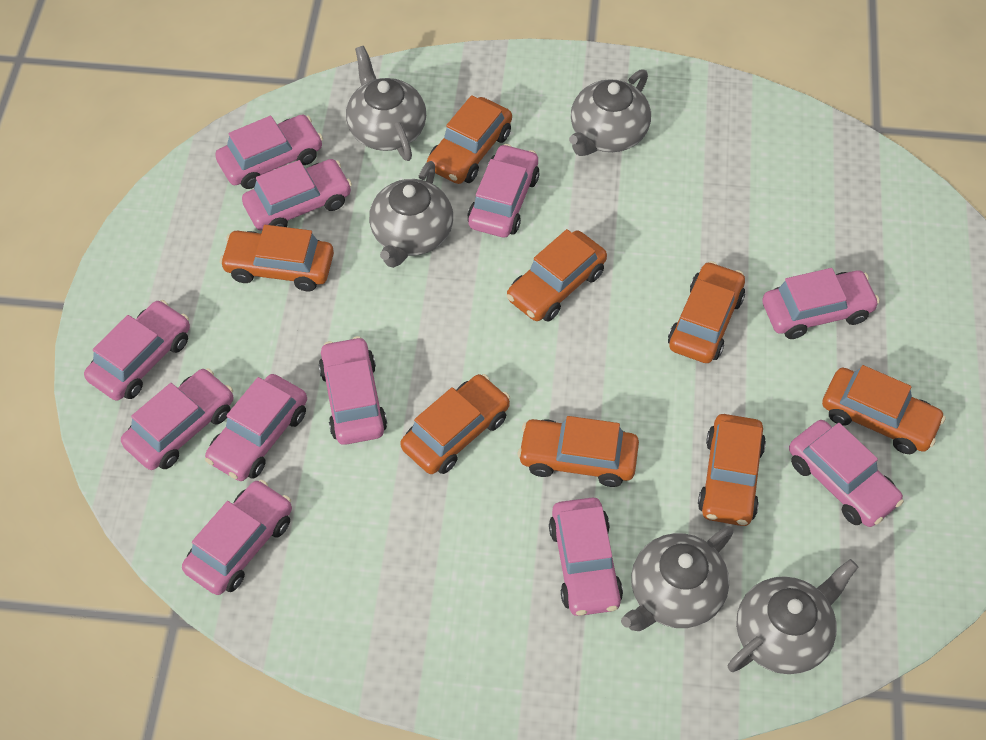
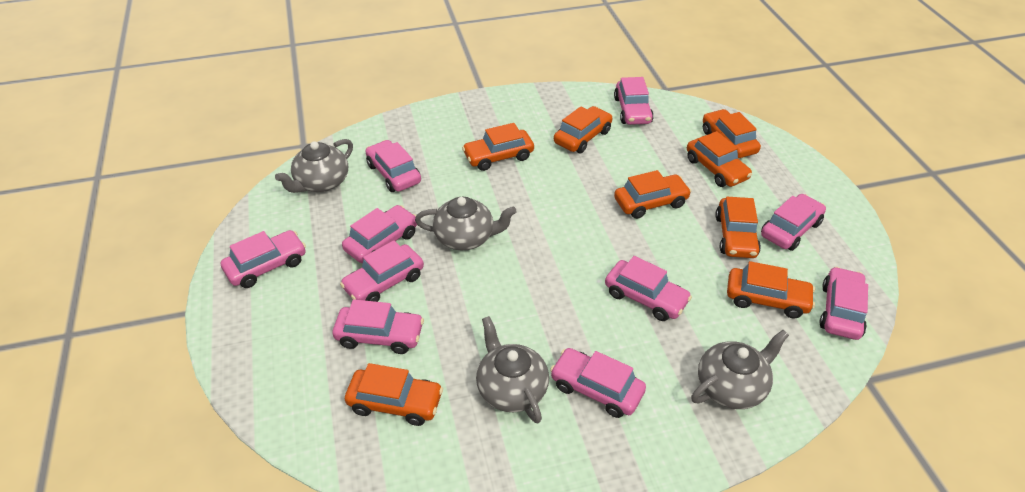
grey teapot: 5 -> 4
pink car: 11 -> 10

